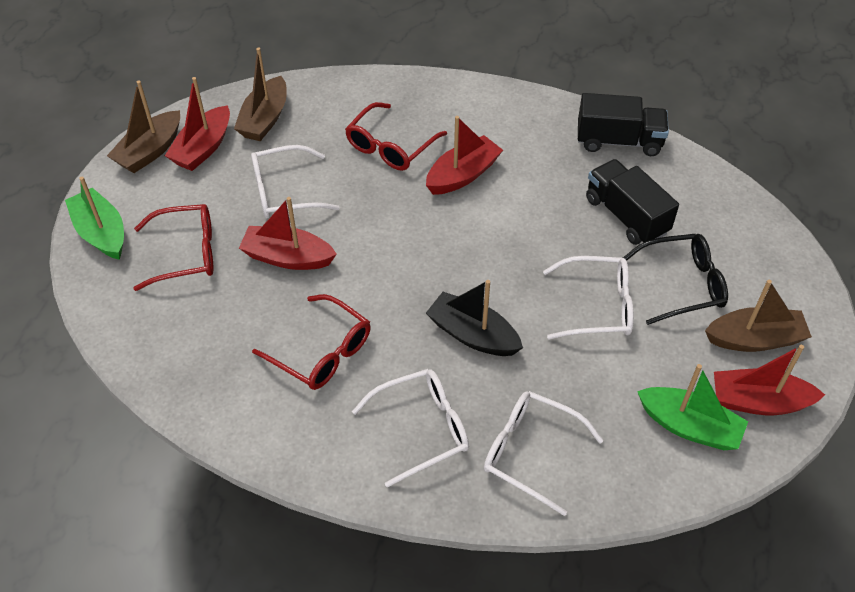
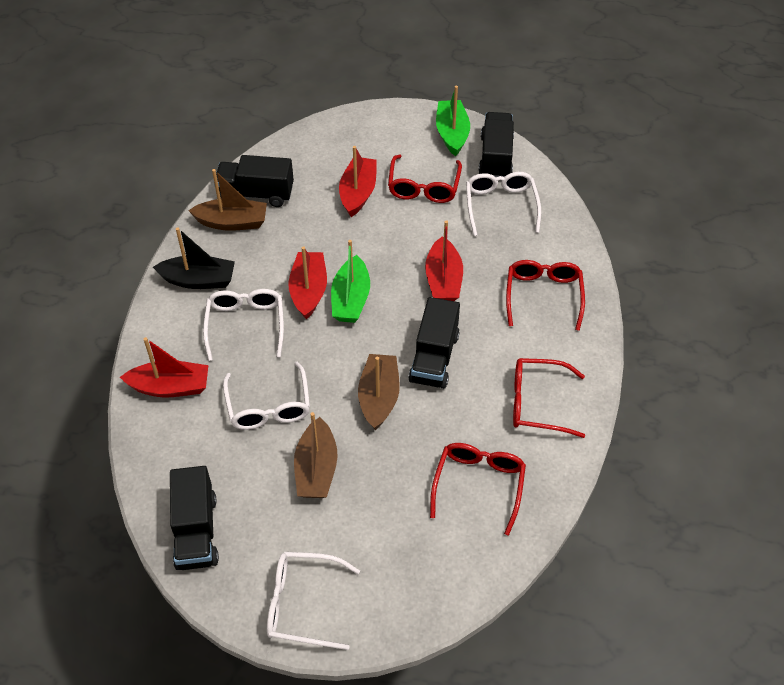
black glasses: 1 -> 0
black truck: 2 -> 4
red glasses: 3 -> 4

